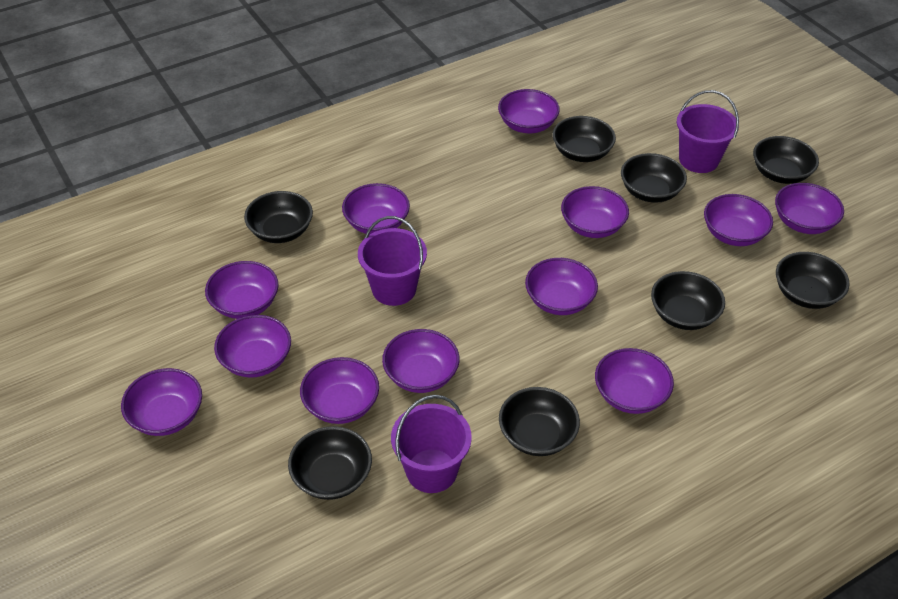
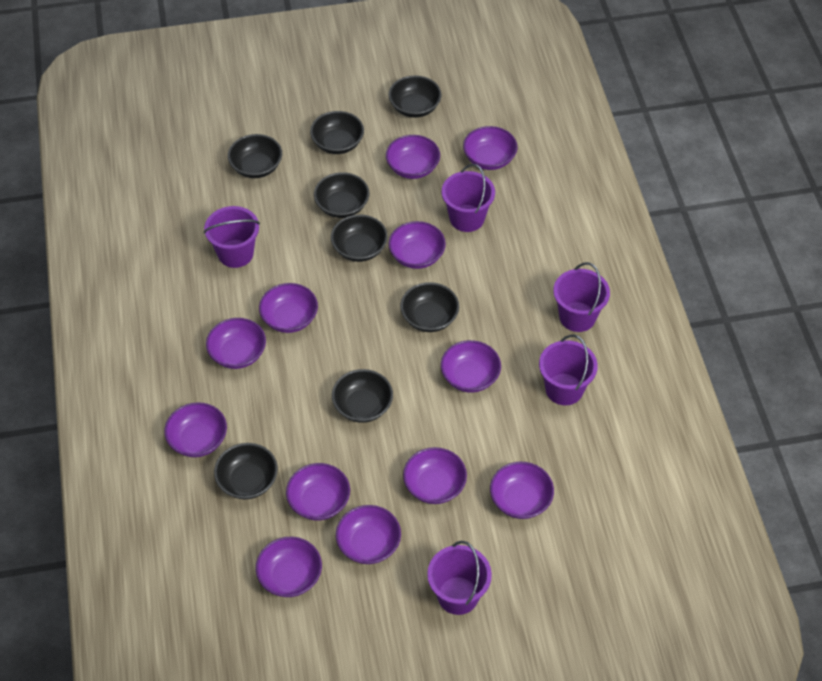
purple bucket: 3 -> 5

